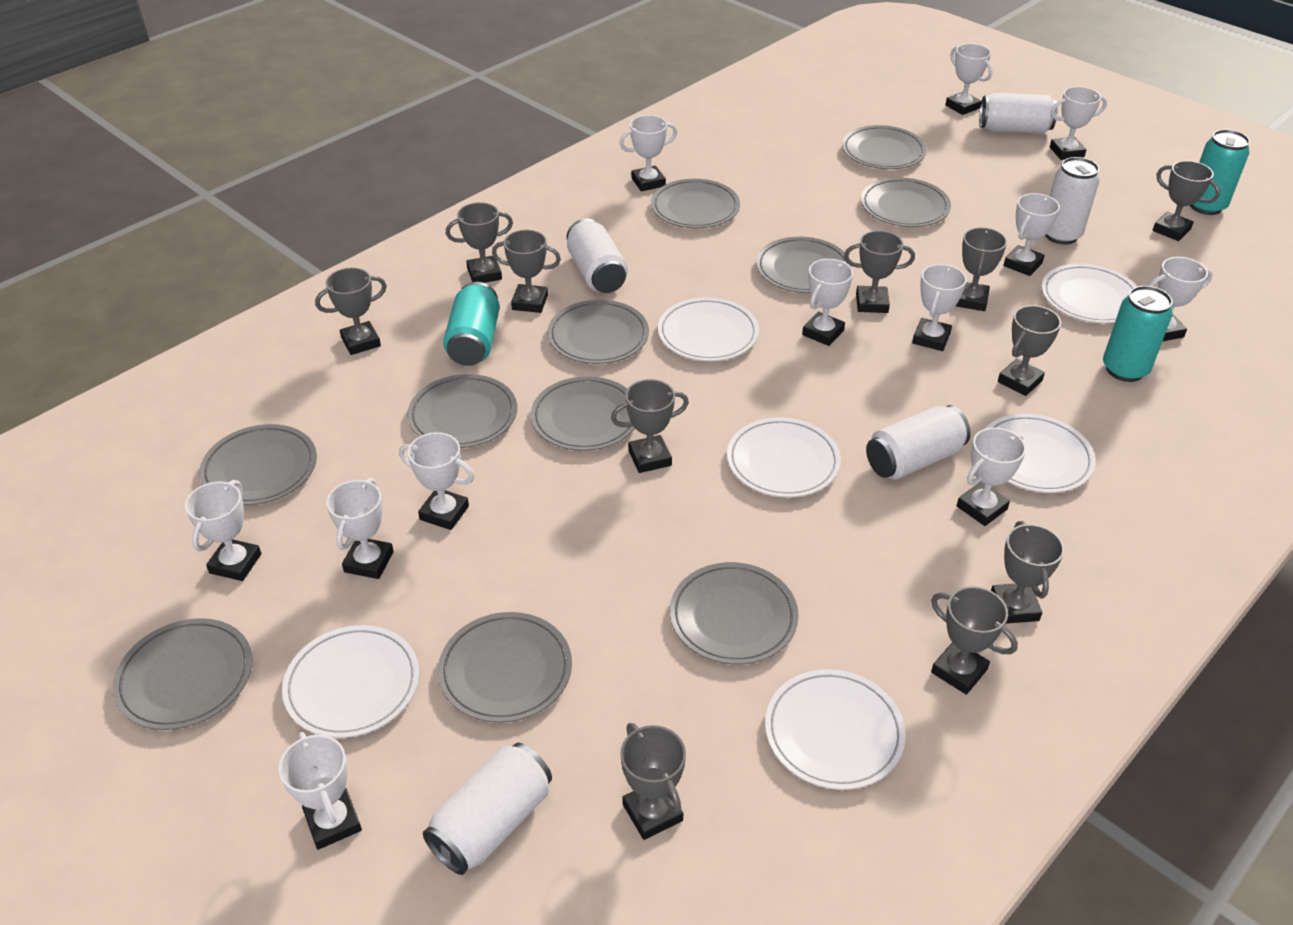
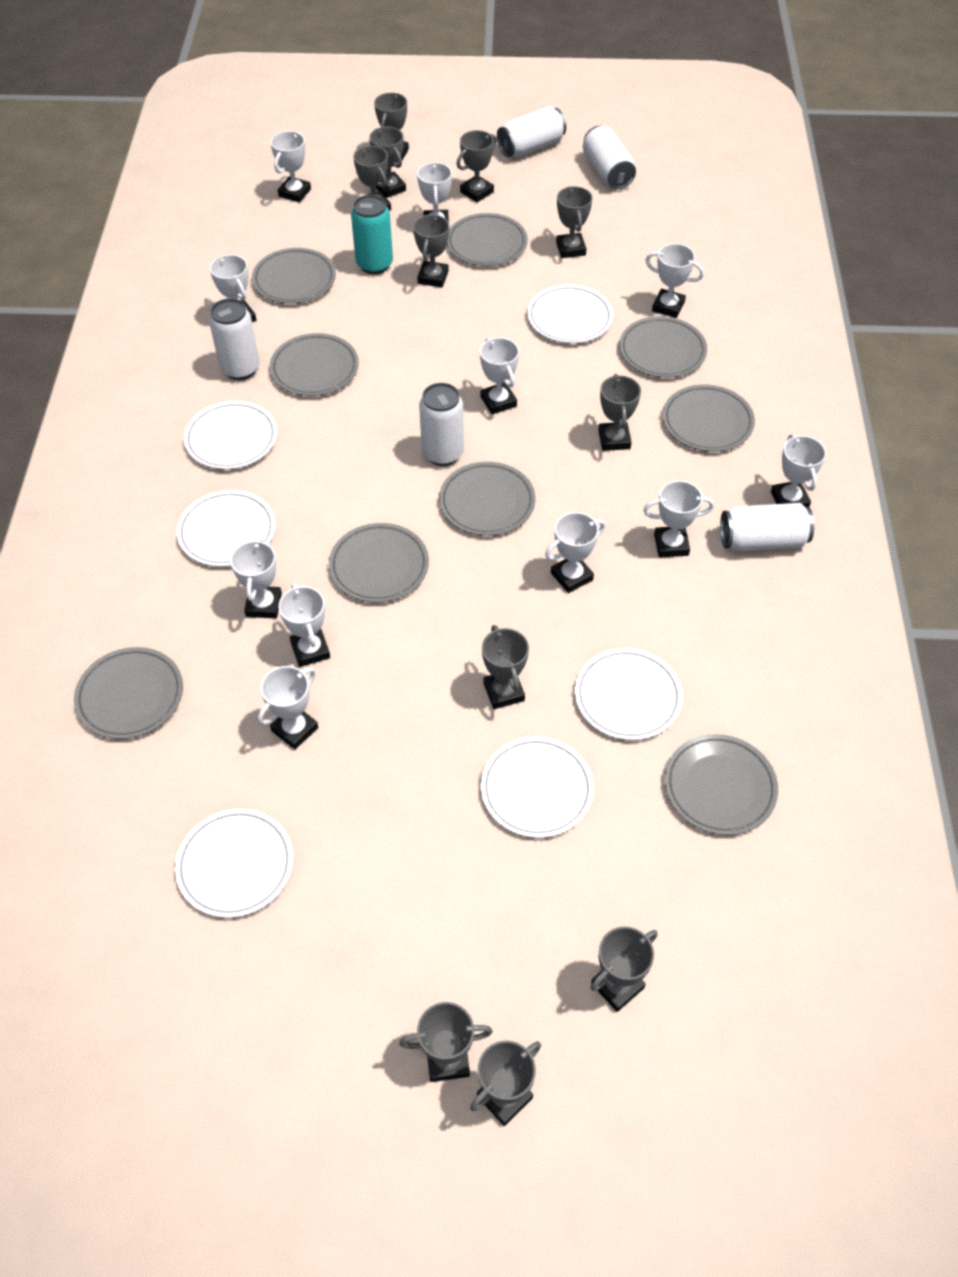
grey plate: 11 -> 9
turquoise can: 3 -> 1
white trophy: 12 -> 11

